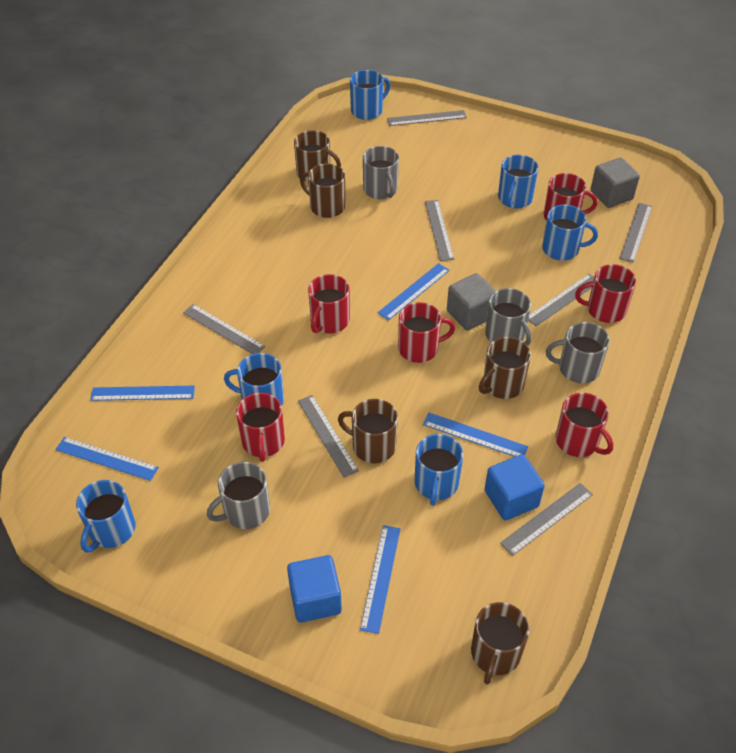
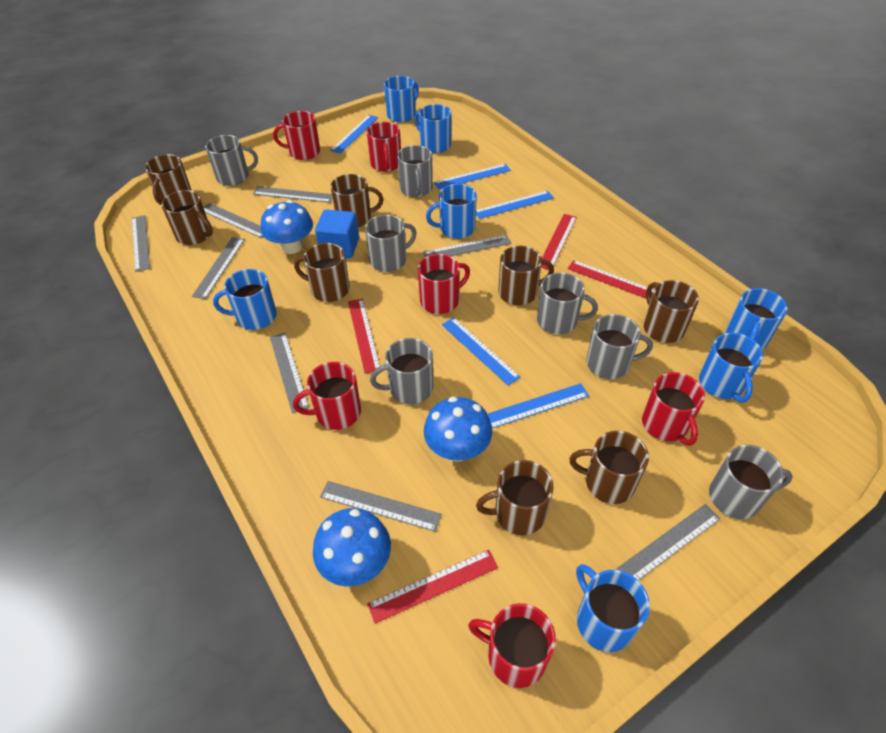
blue cube: 2 -> 1
blue mug: 6 -> 7
blue mushroom: 0 -> 3
brown mug: 5 -> 8
grey cube: 2 -> 0
grey mug: 4 -> 7
grey ruler: 7 -> 8
red ruler: 0 -> 4

